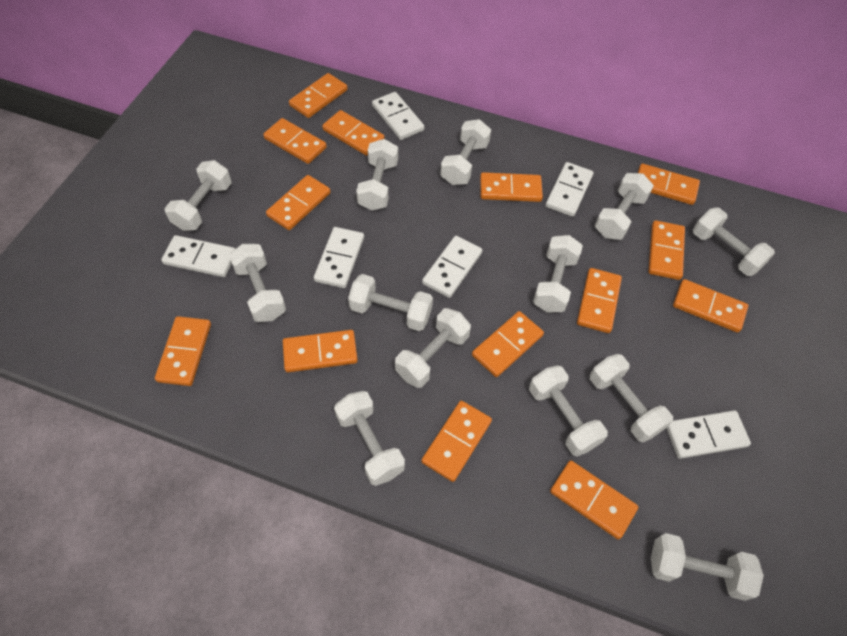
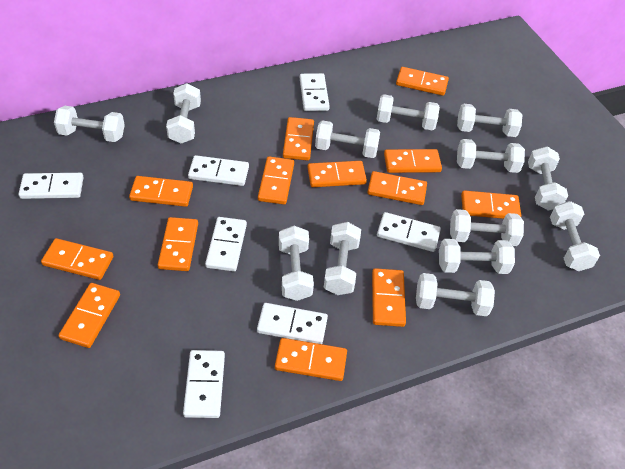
orange domino: 14 -> 13
white domino: 6 -> 7

